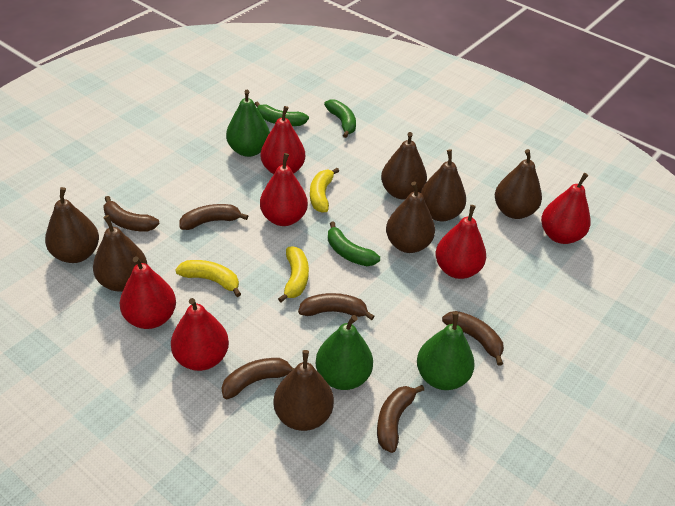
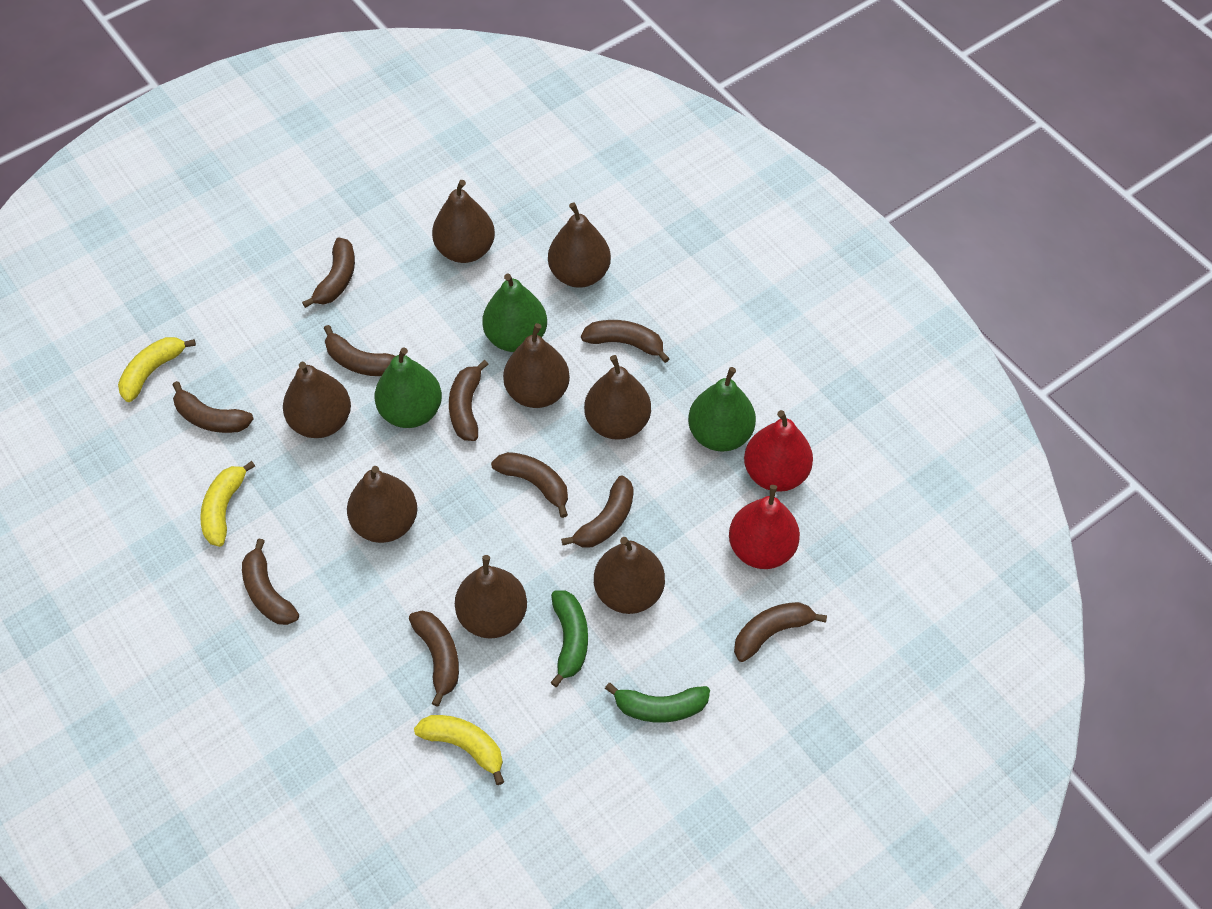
brown banana: 6 -> 10
brown pear: 7 -> 8
green banana: 3 -> 2
red pear: 6 -> 2

